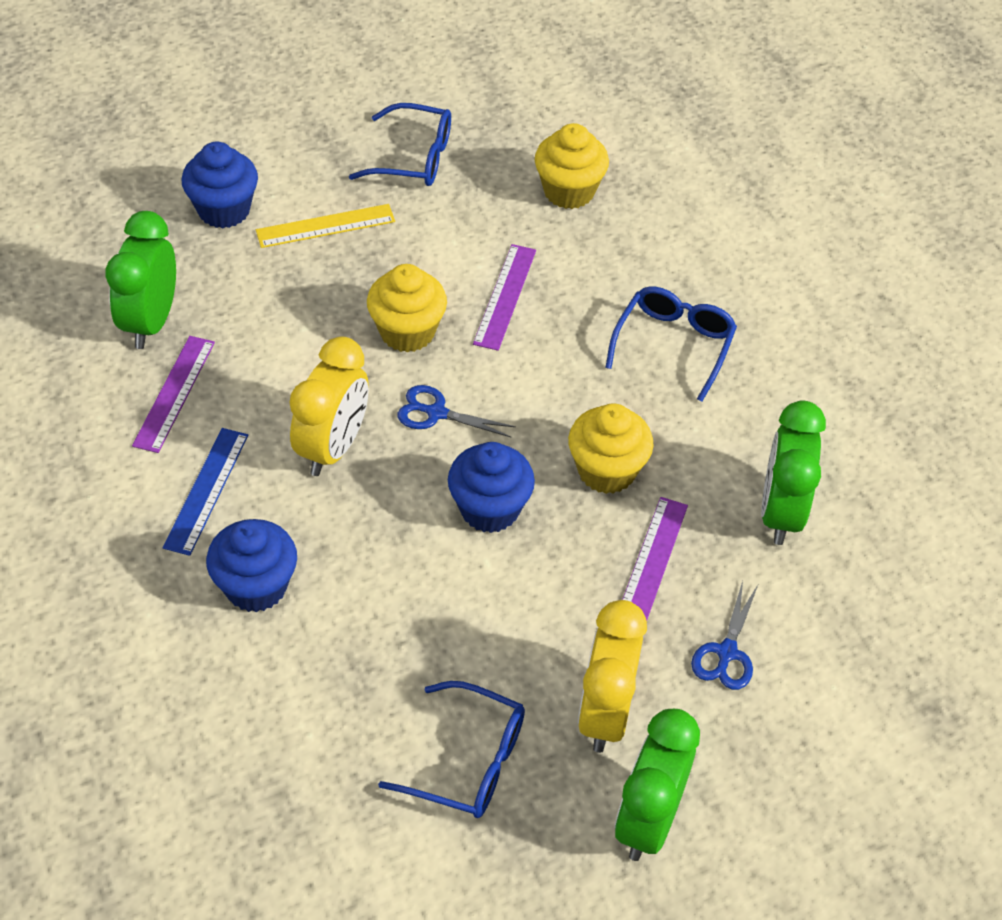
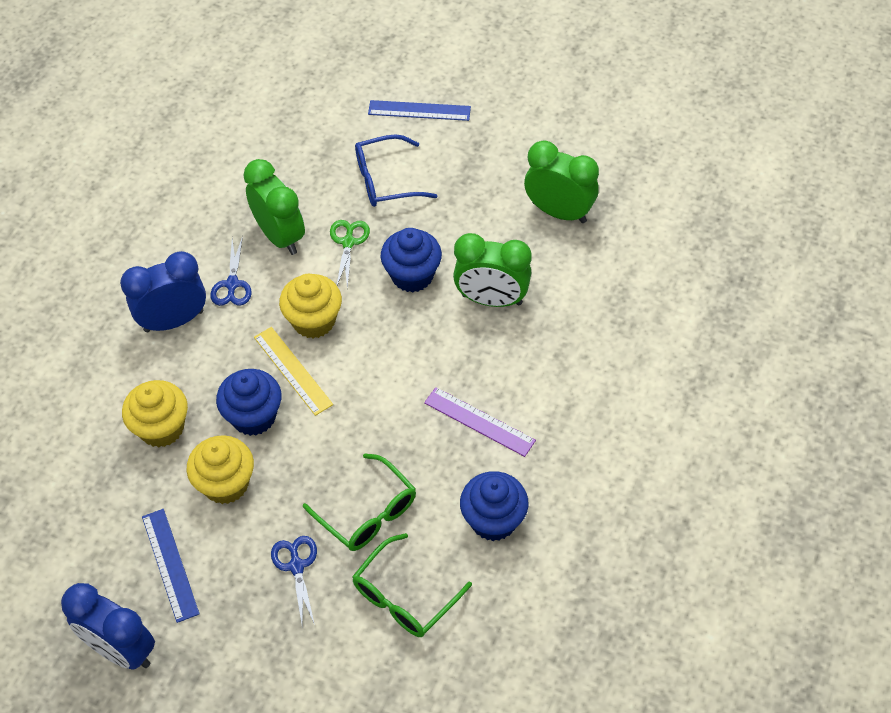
blue clock: 0 -> 2
blue glasses: 3 -> 1
blue ruler: 1 -> 2
green glasses: 0 -> 2
green scissors: 0 -> 1
purple ruler: 3 -> 1
yellow clock: 2 -> 0

